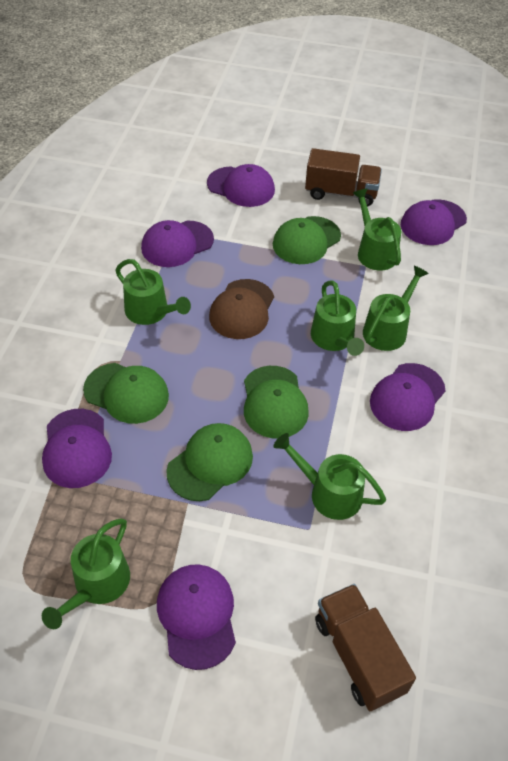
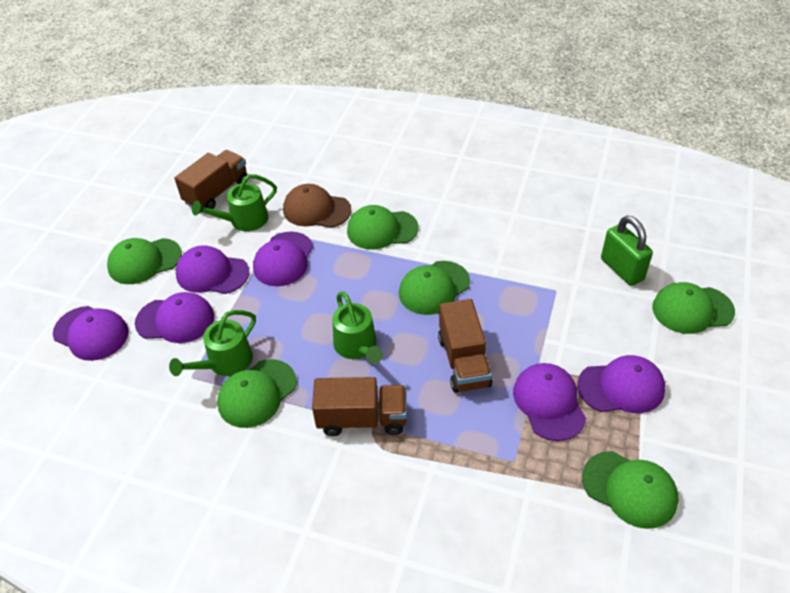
brown truck: 2 -> 3
green cap: 4 -> 6
green padlock: 0 -> 1
green watering can: 6 -> 3

